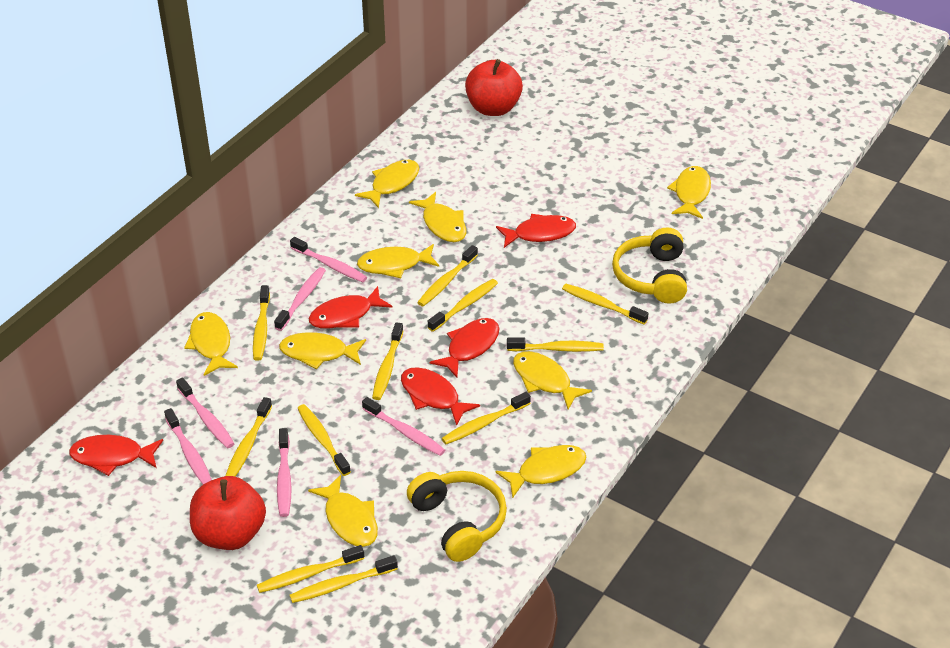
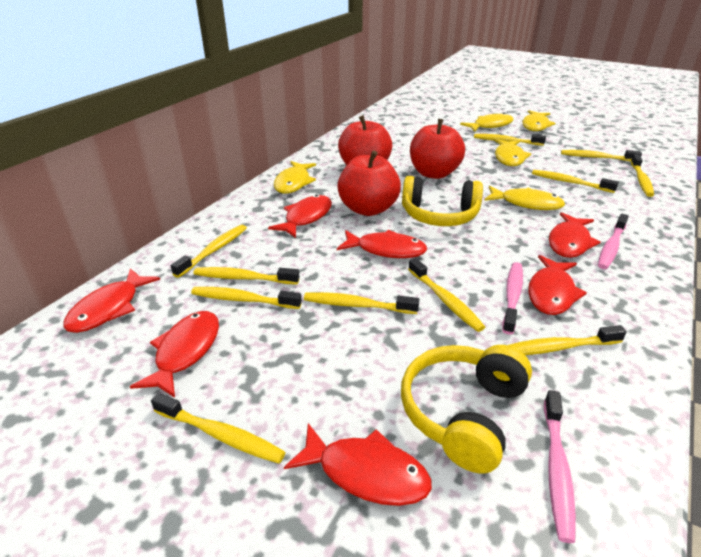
pink toothbrush: 6 -> 3
red apple: 2 -> 3
red fish: 5 -> 7
yellow fish: 9 -> 5

